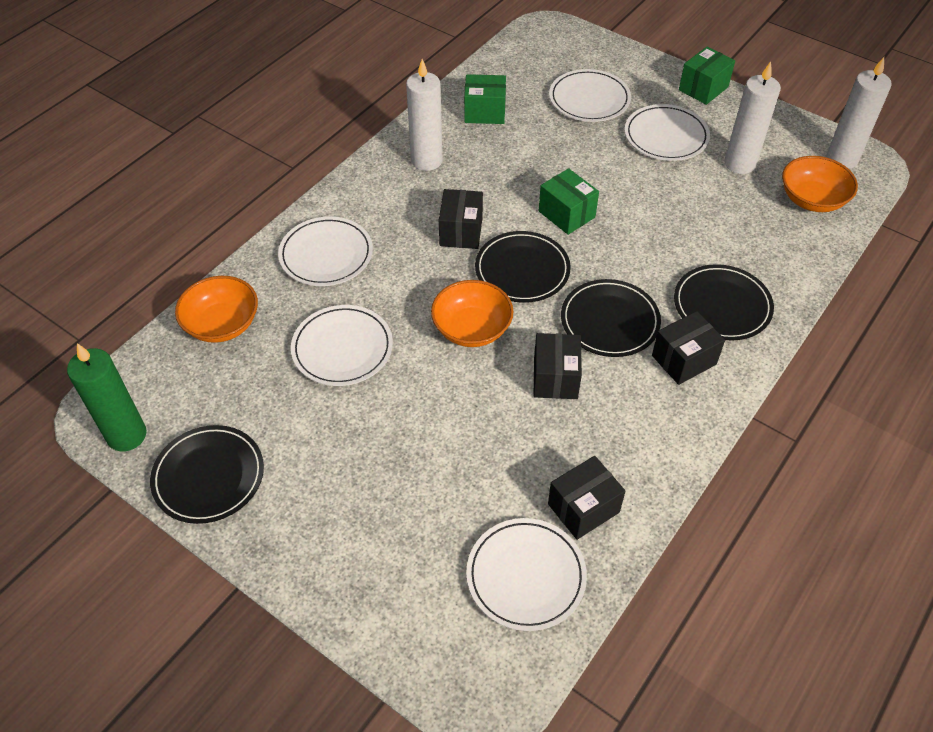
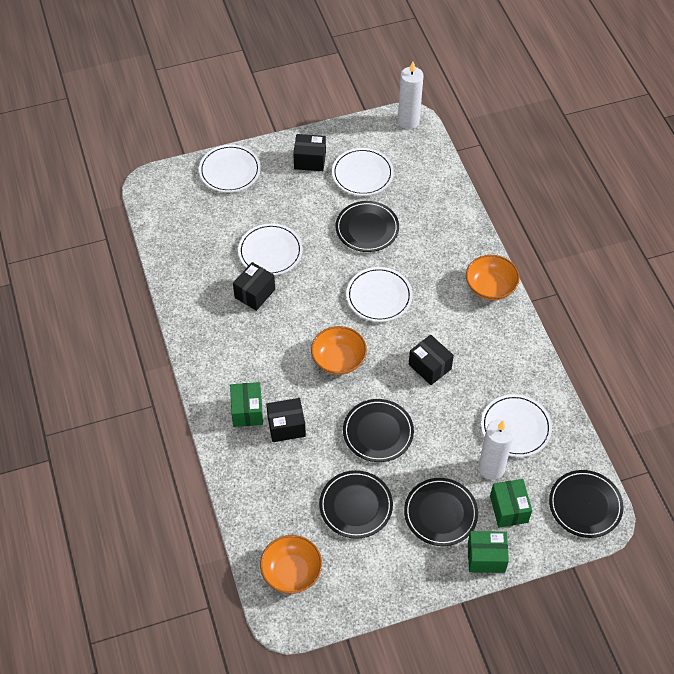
black plate: 4 -> 5
green candle: 1 -> 0
white candle: 3 -> 2

